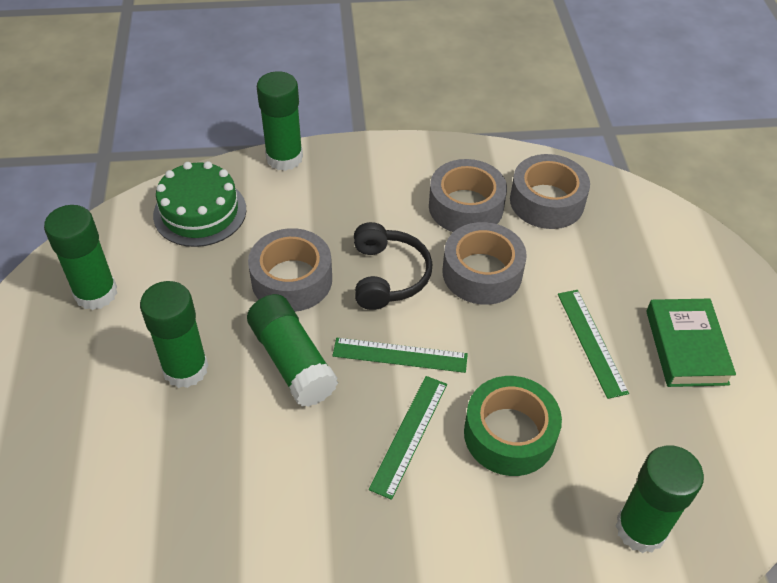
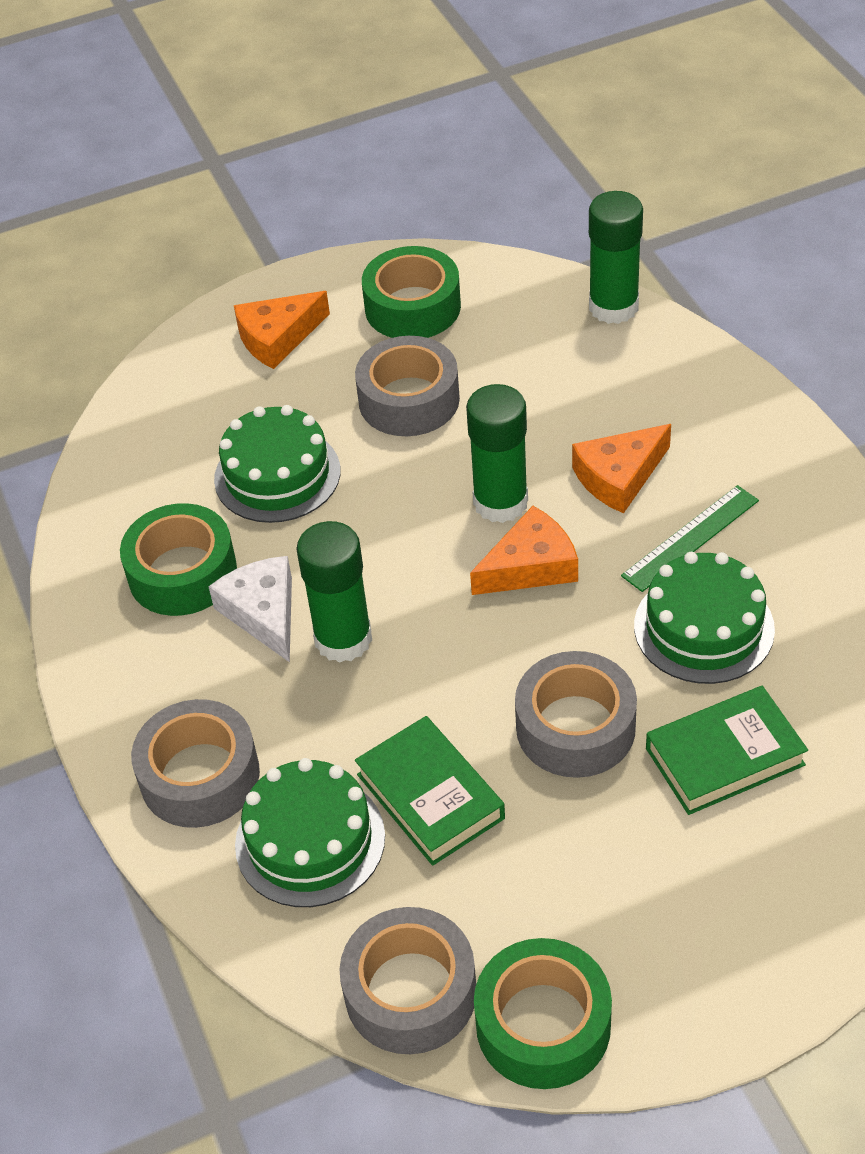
black headphones: 1 -> 0
green book: 1 -> 2
green cake: 1 -> 3
green glue stick: 5 -> 3
green ruler: 3 -> 1
green tape: 1 -> 3
orange cheese: 0 -> 3
white cheese: 0 -> 1

